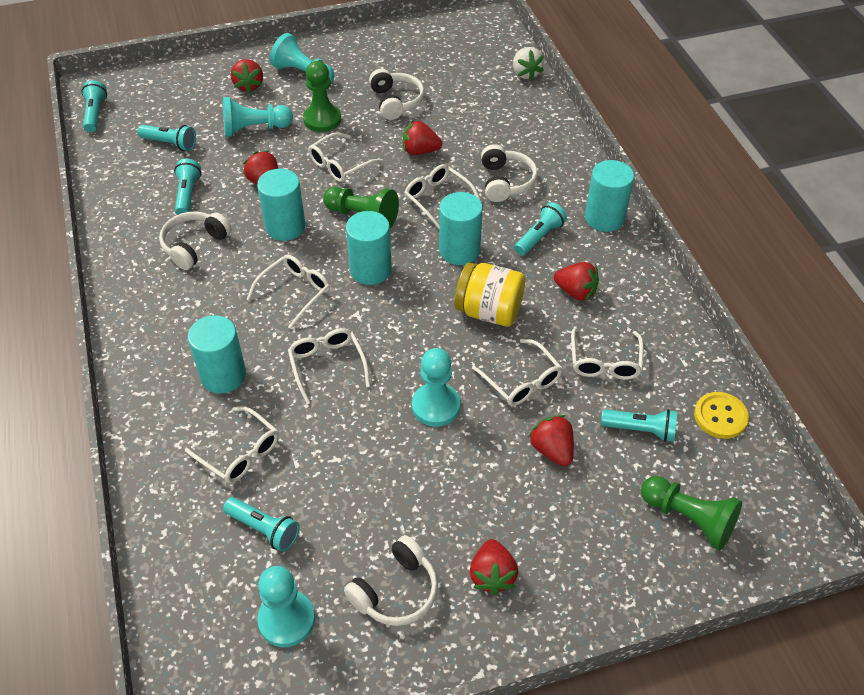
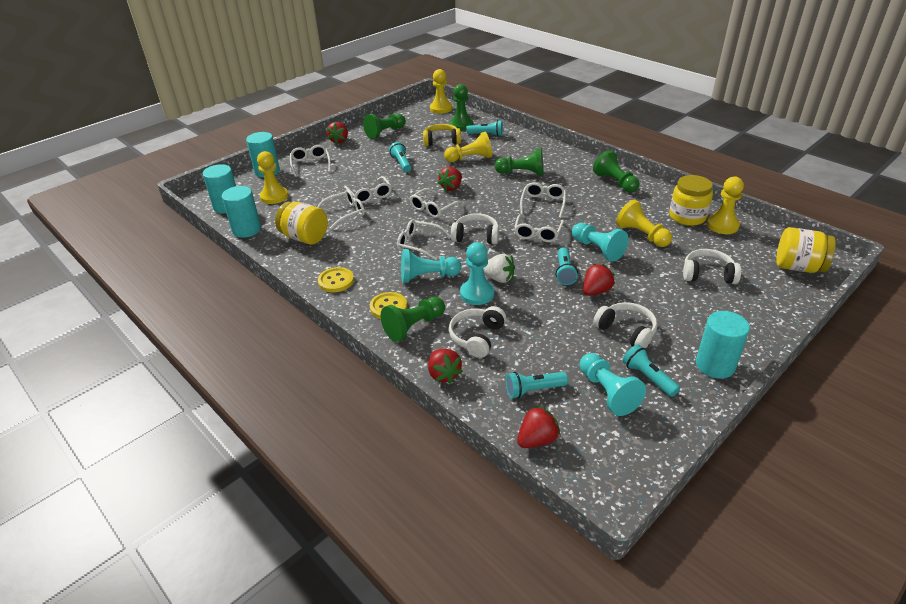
green pawn: 3 -> 5
red strawberry: 6 -> 5
turquoise cylinder: 5 -> 4
turquoise flashlight: 6 -> 5
yellow button: 1 -> 2
yellow headphones: 0 -> 1
yellow jar: 1 -> 3
yellow pawn: 0 -> 5

